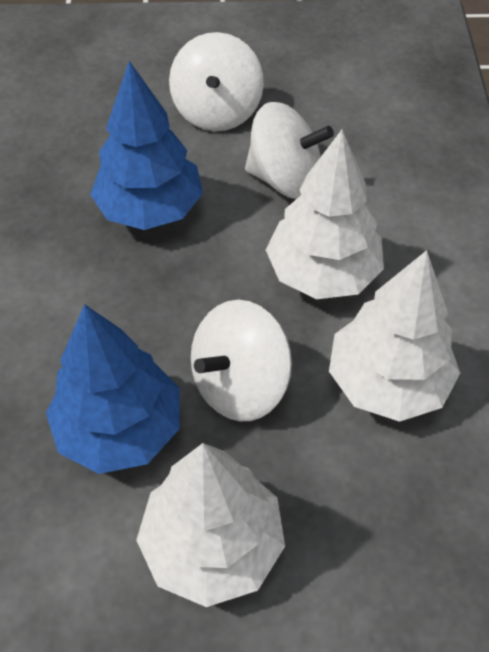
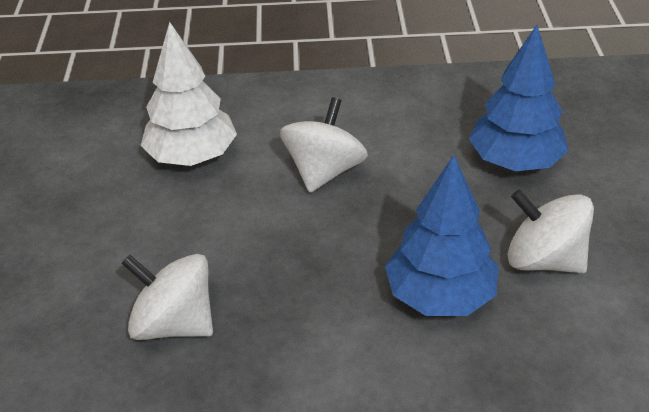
white tree: 3 -> 1

